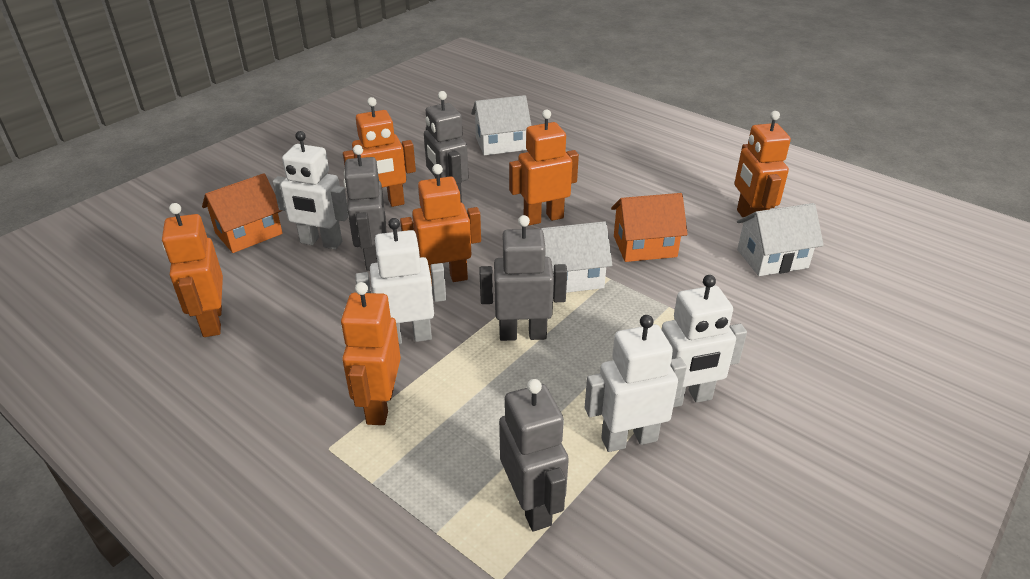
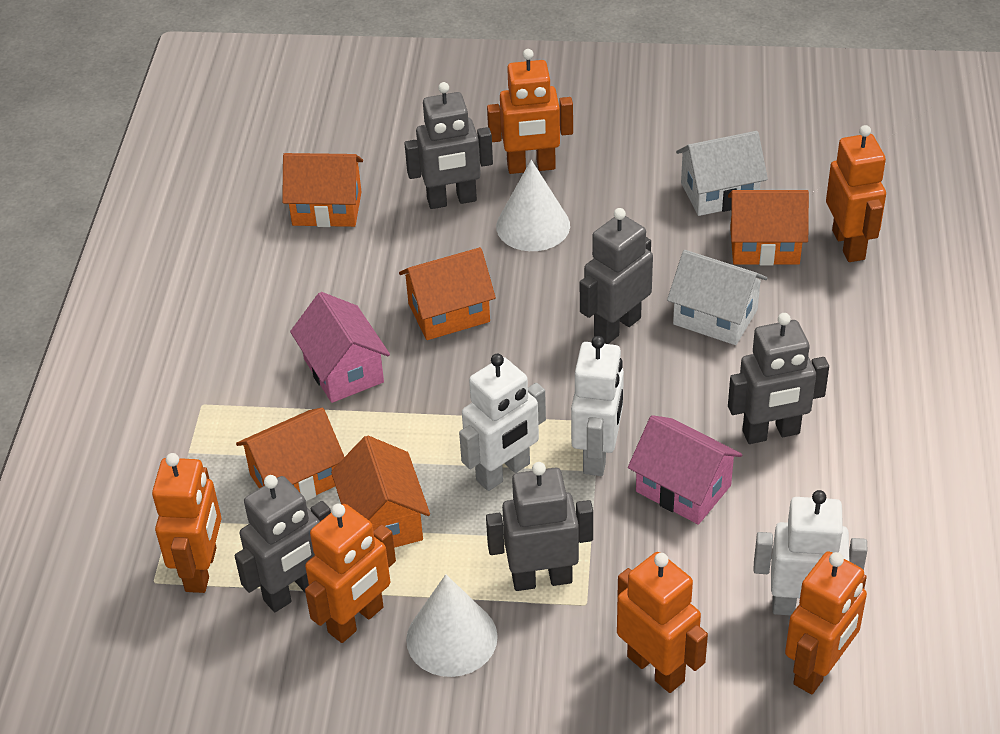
grey robot: 4 -> 5
orange house: 2 -> 5
pink house: 0 -> 2
white cone: 0 -> 2
white house: 3 -> 2
white robot: 4 -> 3

